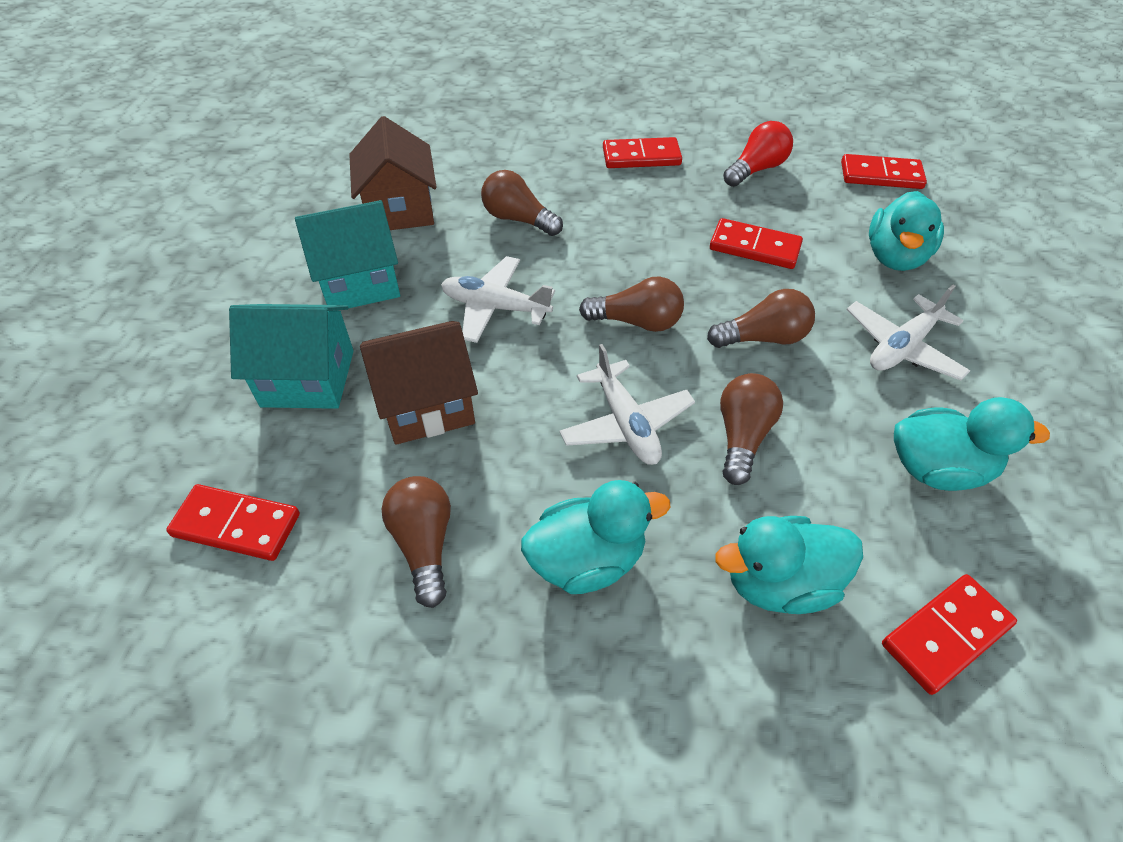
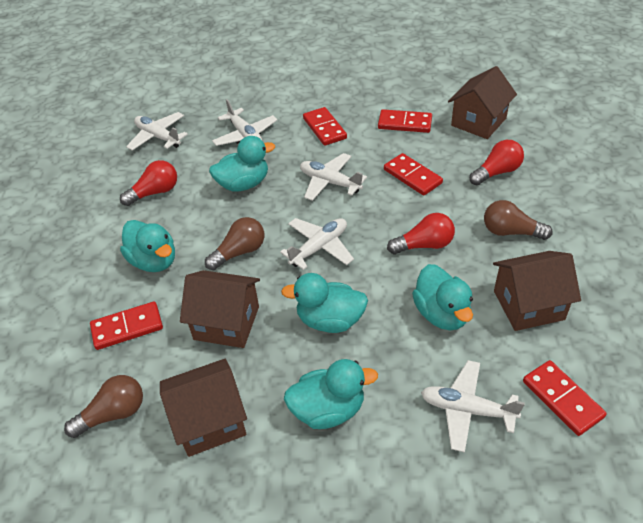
brown house: 2 -> 4
brown light bulb: 5 -> 3
red light bulb: 1 -> 3
turquoise duck: 4 -> 5
turquoise house: 2 -> 0
white plane: 3 -> 5

